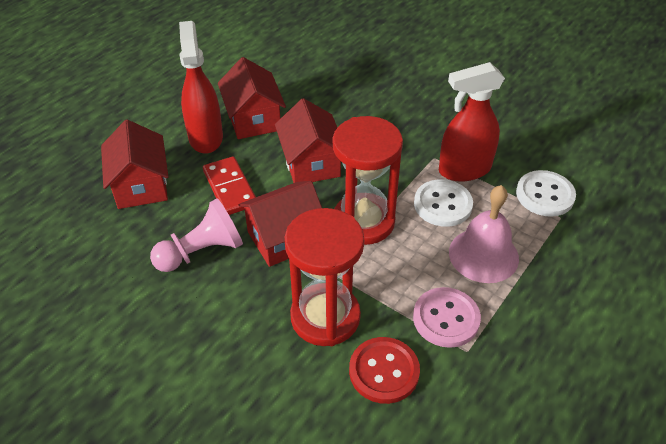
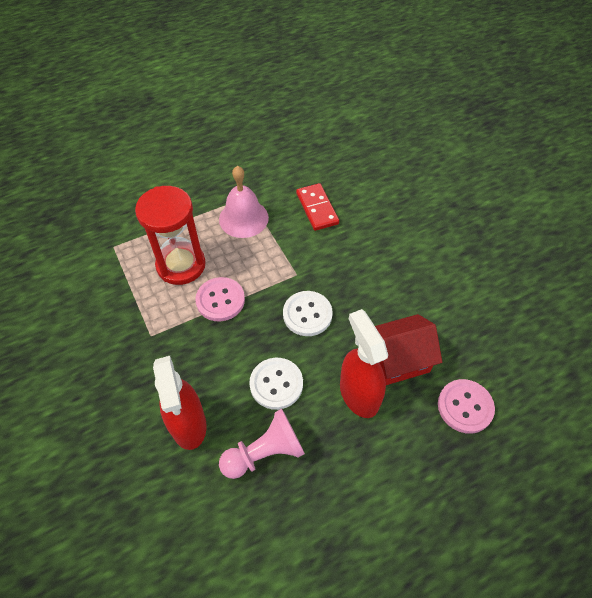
pink button: 1 -> 2
red button: 1 -> 0
red hourglass: 2 -> 1
red house: 4 -> 1

